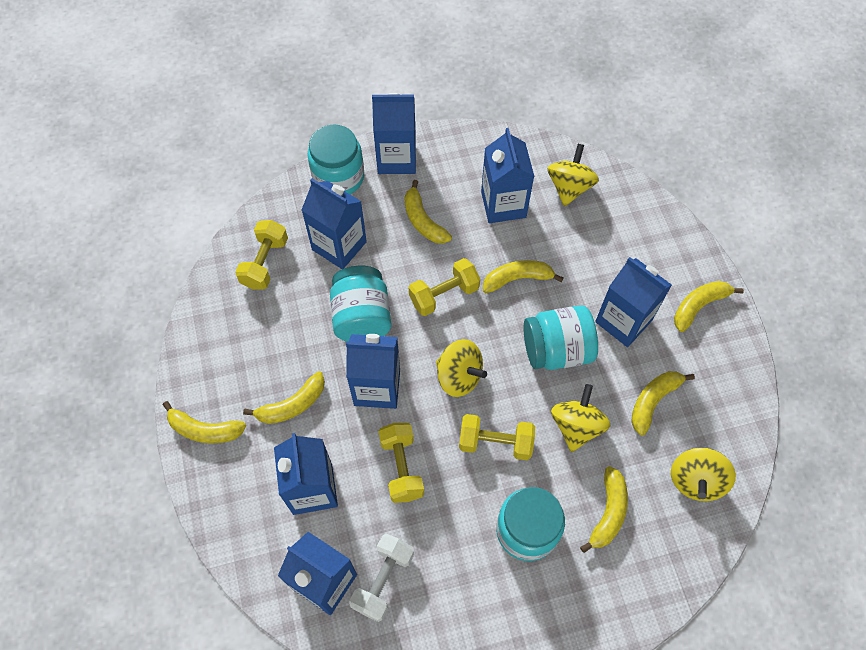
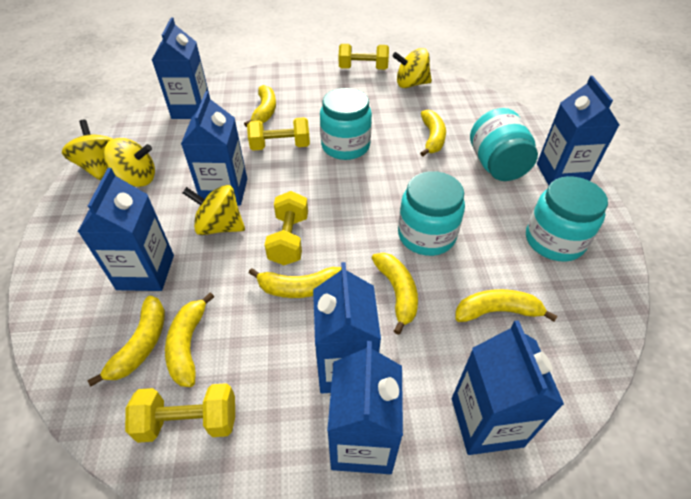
white dumbbell: 1 -> 0

